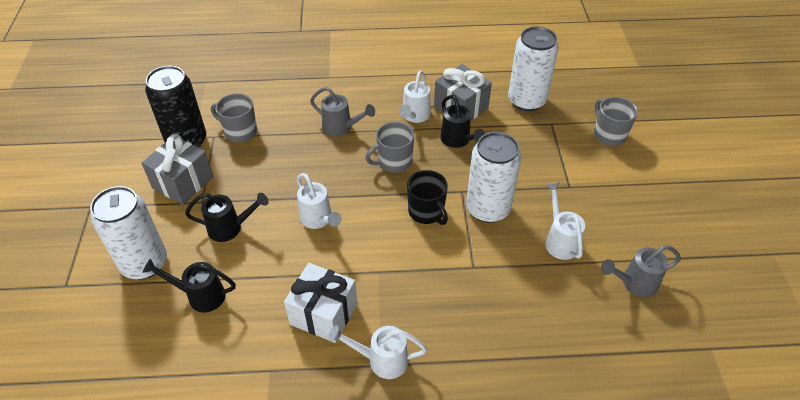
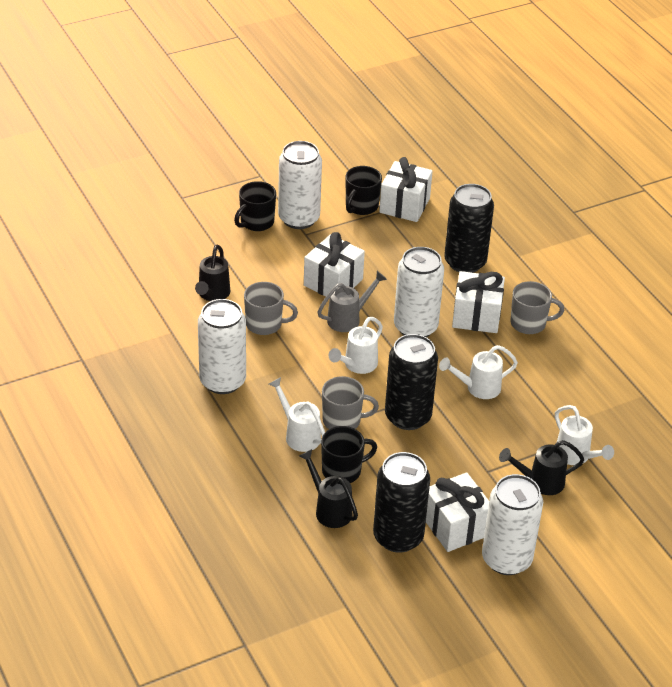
black can: 1 -> 3
black mug: 1 -> 3
grey gift: 2 -> 0
grey watering can: 2 -> 1
white can: 3 -> 4
white gift: 1 -> 4

